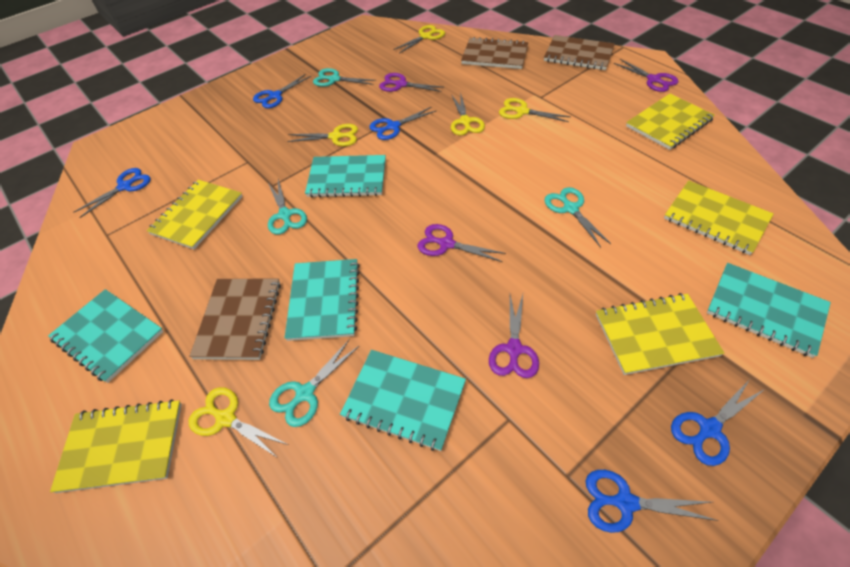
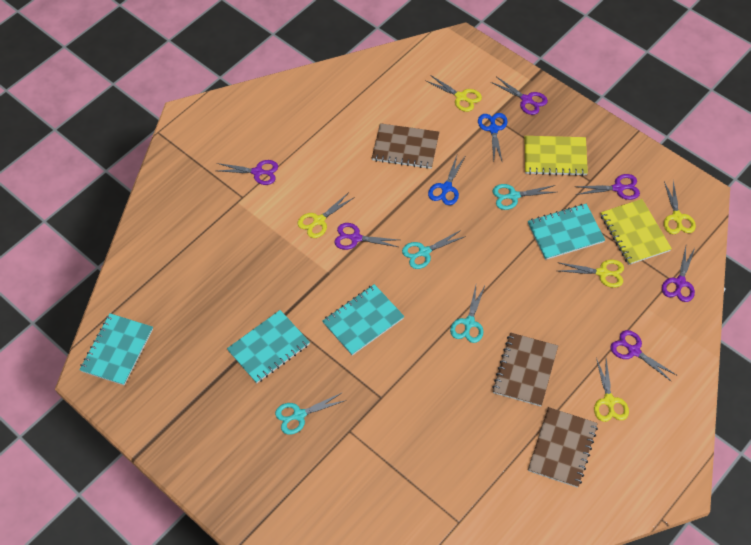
blue scissors: 5 -> 2
purple scissors: 4 -> 6
turquoise notebook: 5 -> 4
yellow notebook: 5 -> 2

